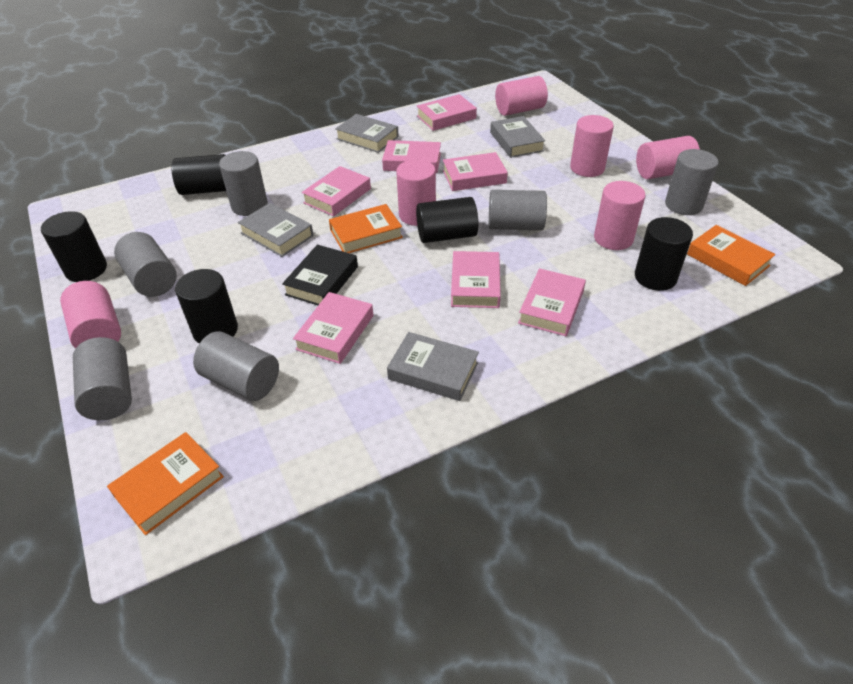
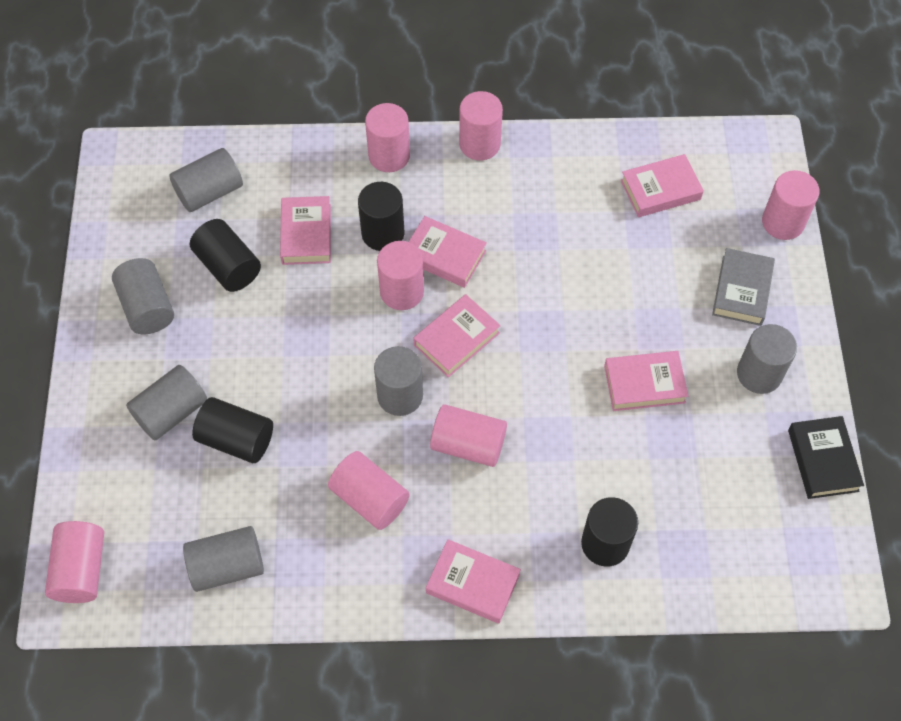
black cylinder: 5 -> 4
grey book: 4 -> 1
orange book: 3 -> 0
pink book: 7 -> 6
pink cylinder: 6 -> 7

